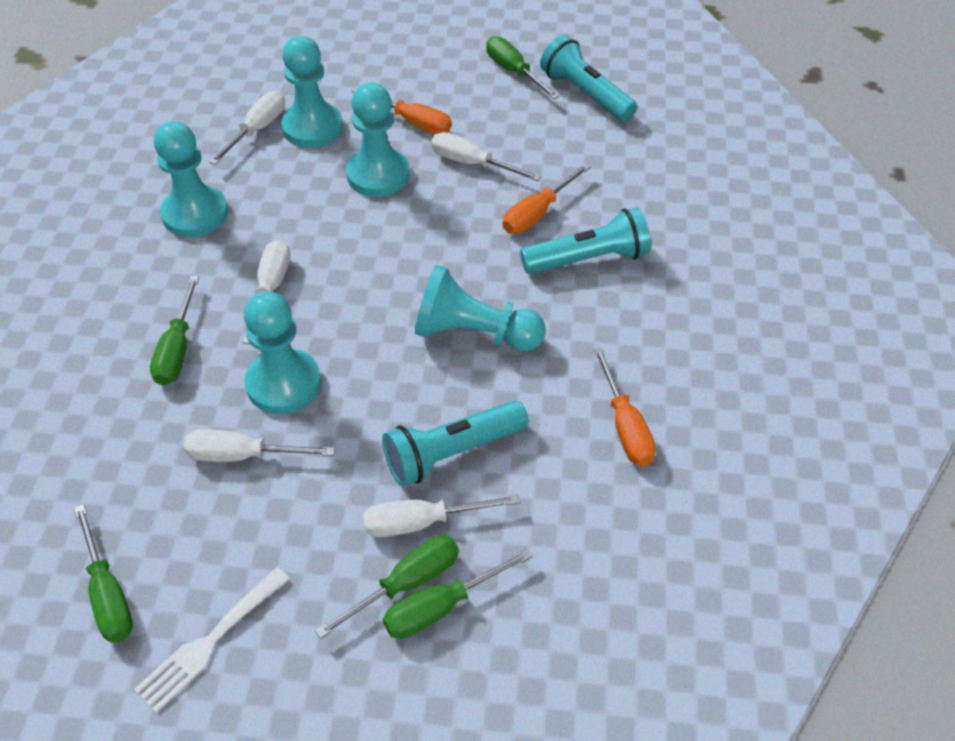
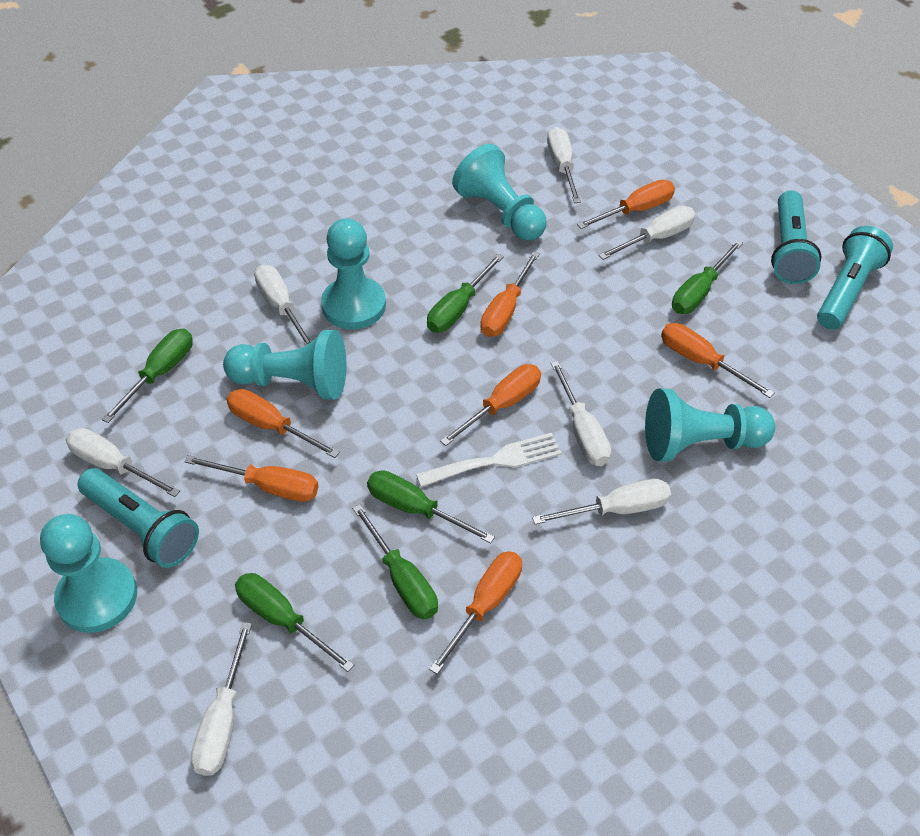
green screwdriver: 5 -> 6
orange screwdriver: 3 -> 7
white screwdriver: 5 -> 7

